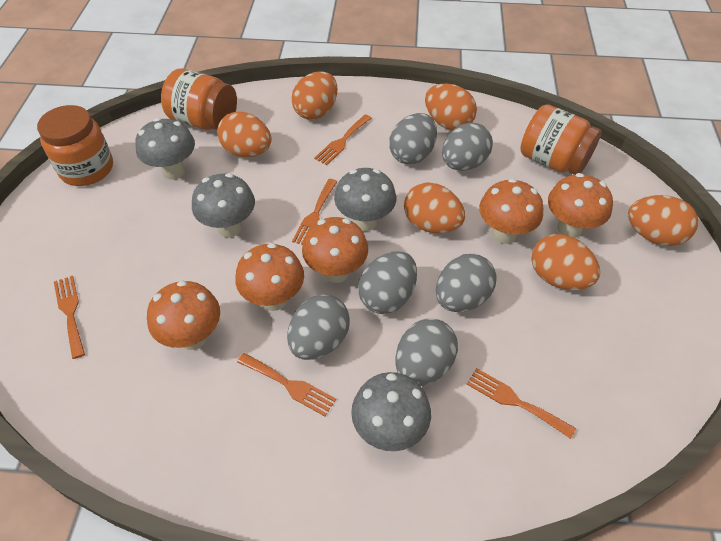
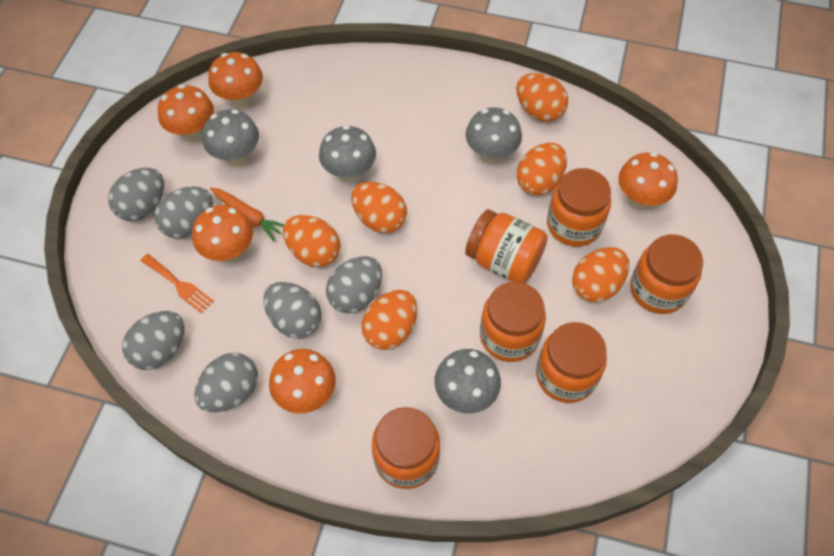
orange carrot: 0 -> 1
orange fork: 5 -> 1
orange jar: 3 -> 6

